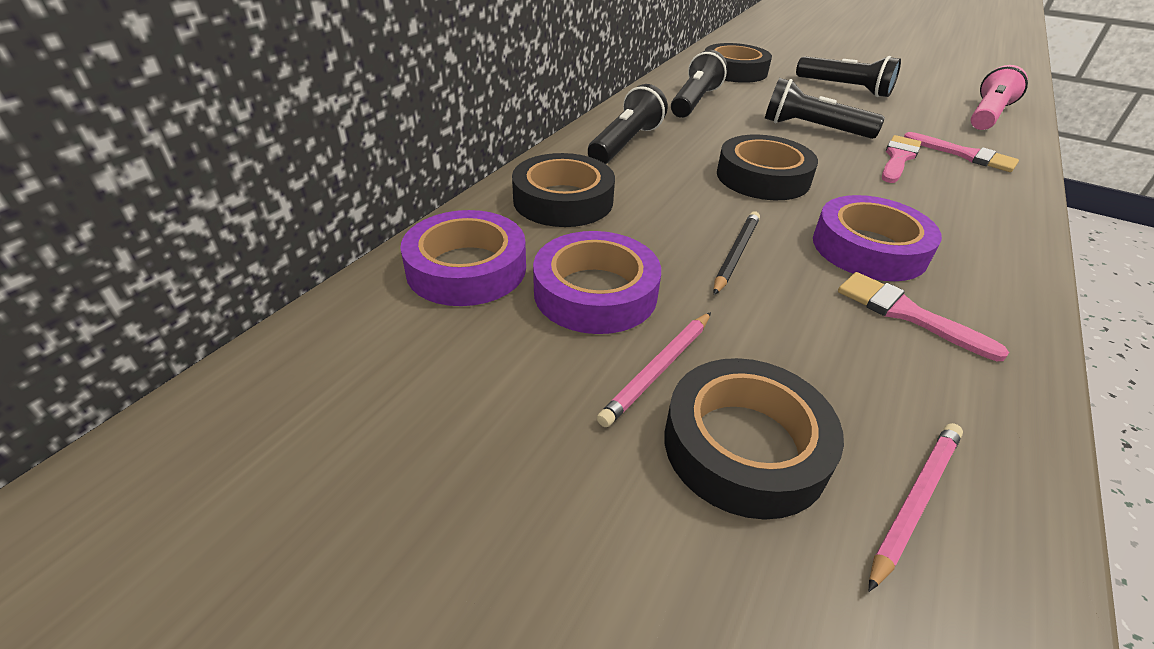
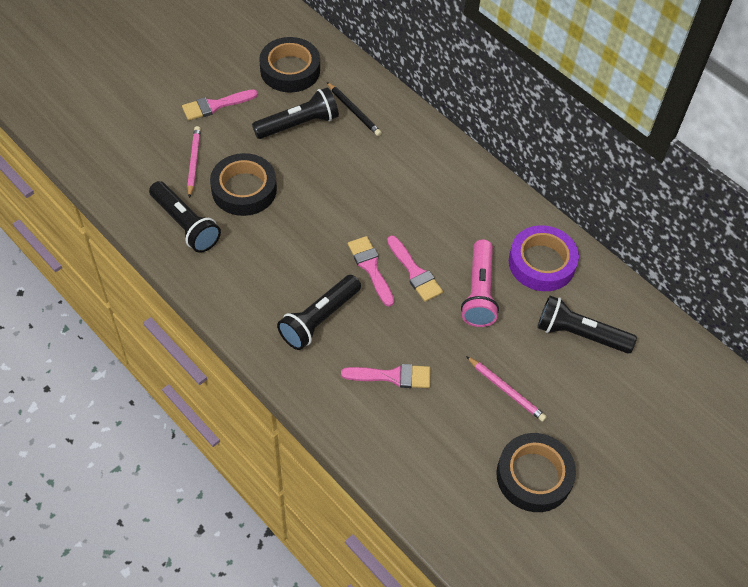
black tape: 4 -> 3
pink brush: 3 -> 4
purple tape: 3 -> 1

